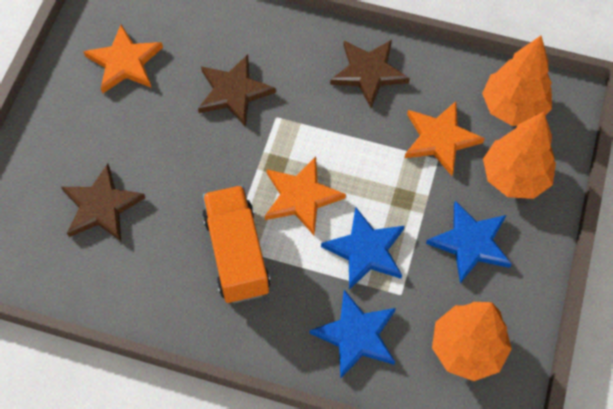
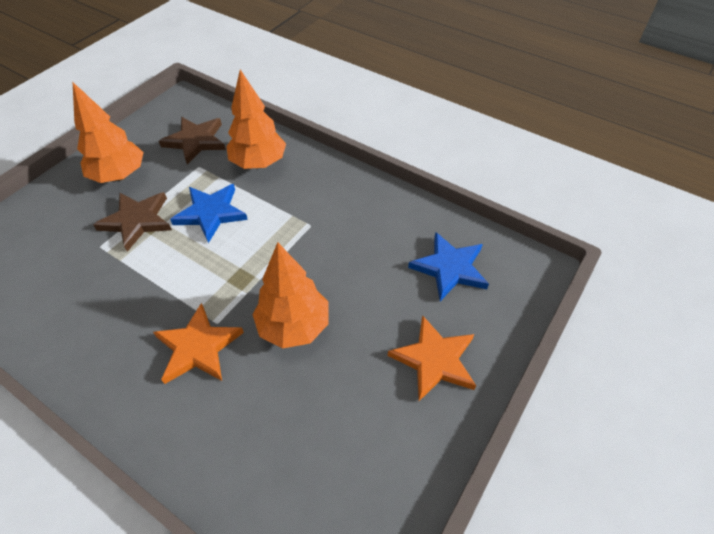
blue star: 3 -> 2
brown star: 3 -> 2
orange star: 3 -> 2
orange truck: 1 -> 0

